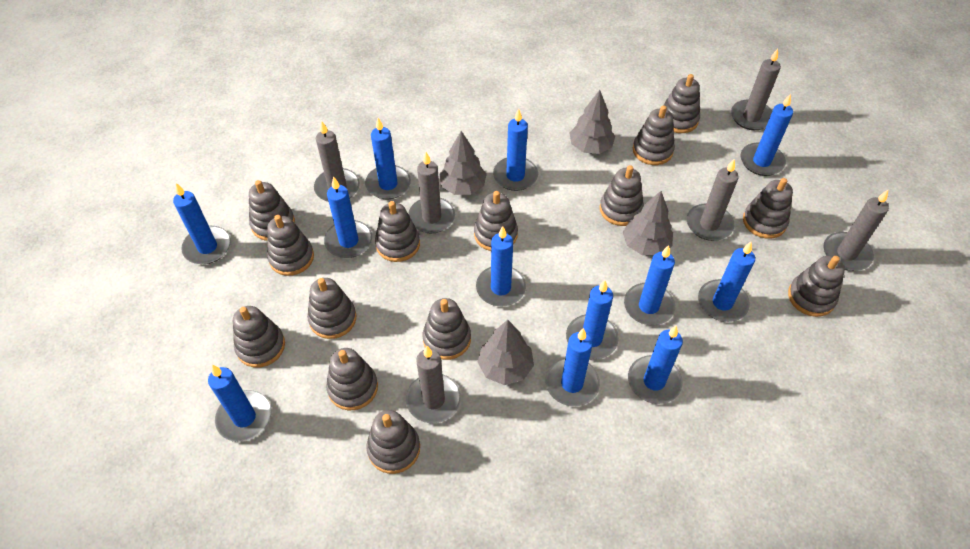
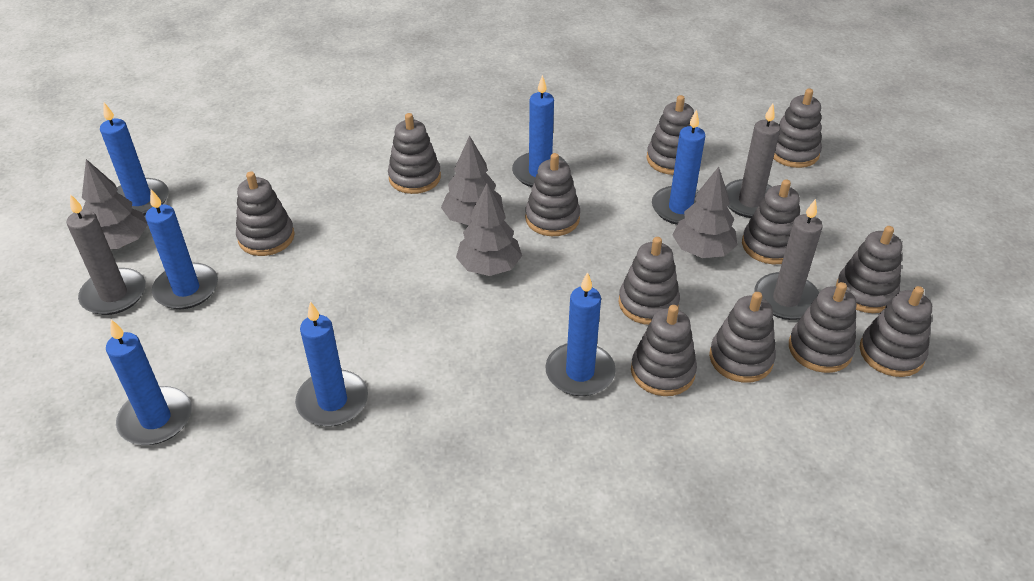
blue candle: 12 -> 7
grey candle: 6 -> 3
grey stacking toy: 14 -> 12

